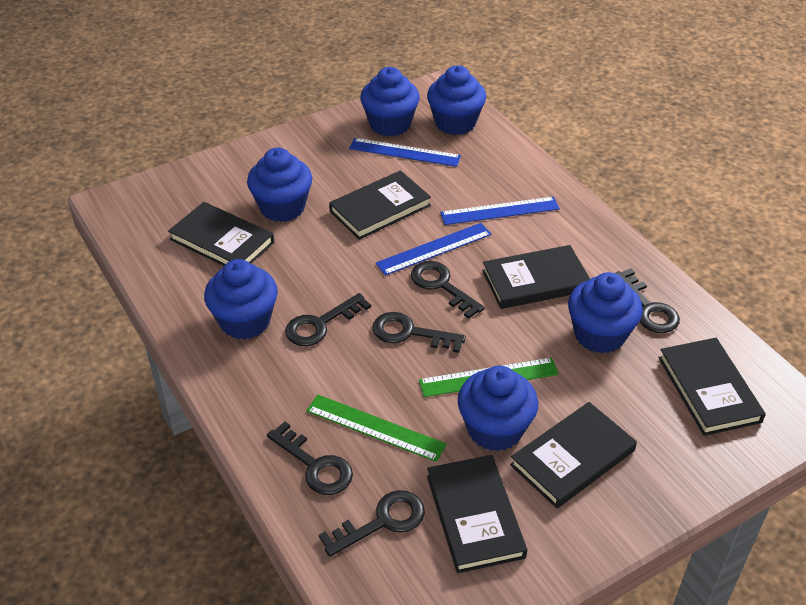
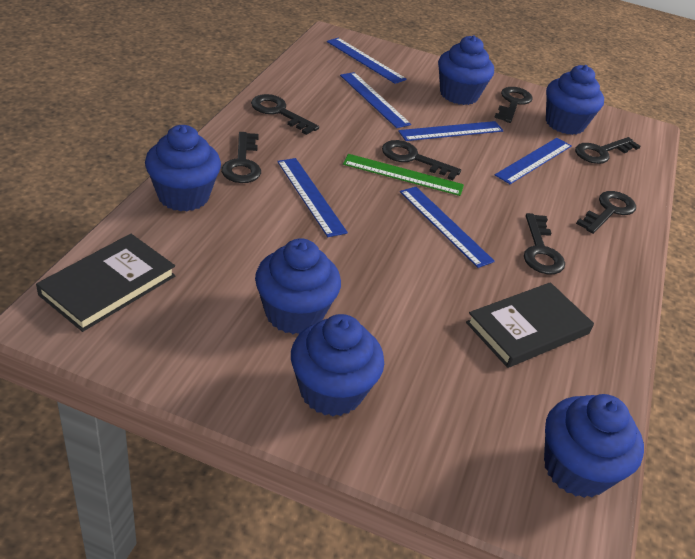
black book: 6 -> 2
black key: 6 -> 7
blue ruler: 3 -> 6
green ruler: 2 -> 1

